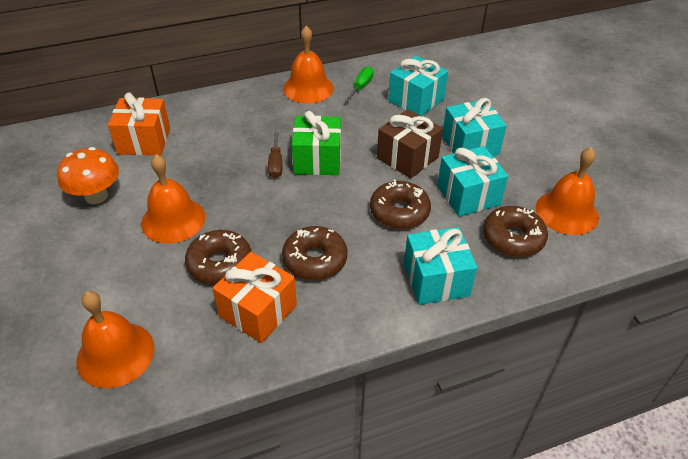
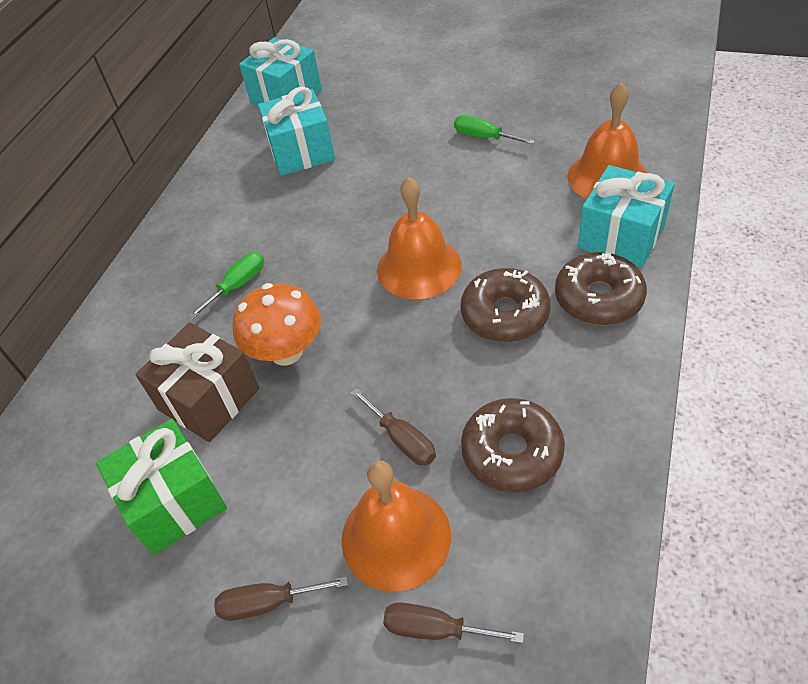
brown donut: 4 -> 3
brown screwdriver: 1 -> 3
green screwdriver: 1 -> 2
orange bell: 4 -> 3
orange gift: 2 -> 0
turquoise gift: 4 -> 3

